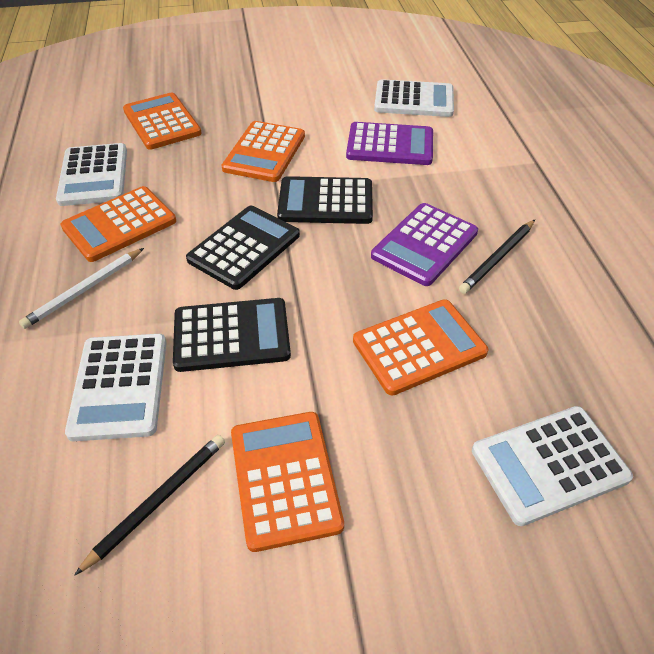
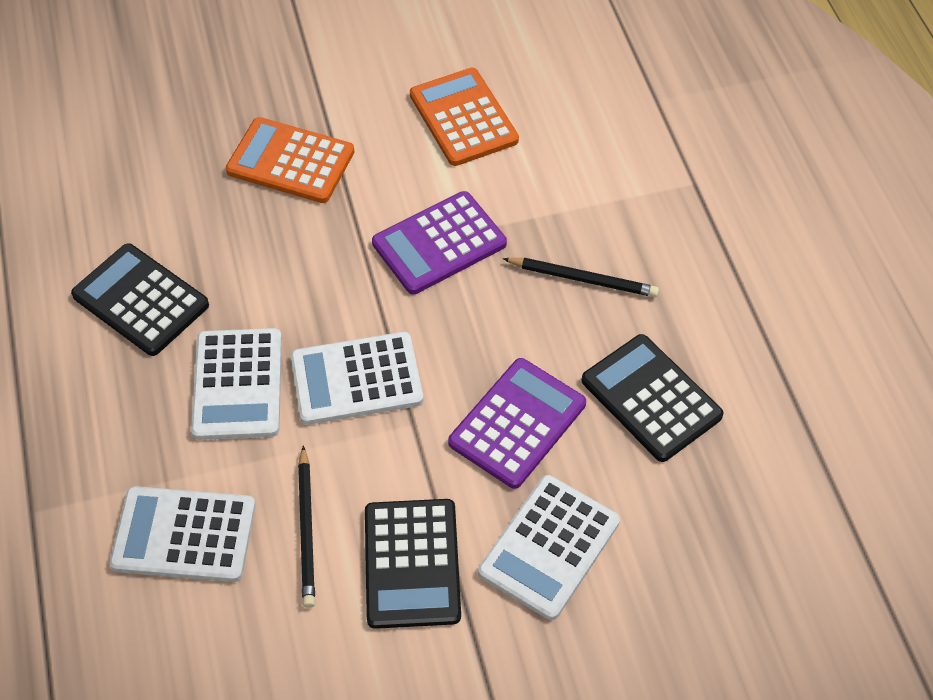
orange calculator: 5 -> 2
white pencil: 1 -> 0

